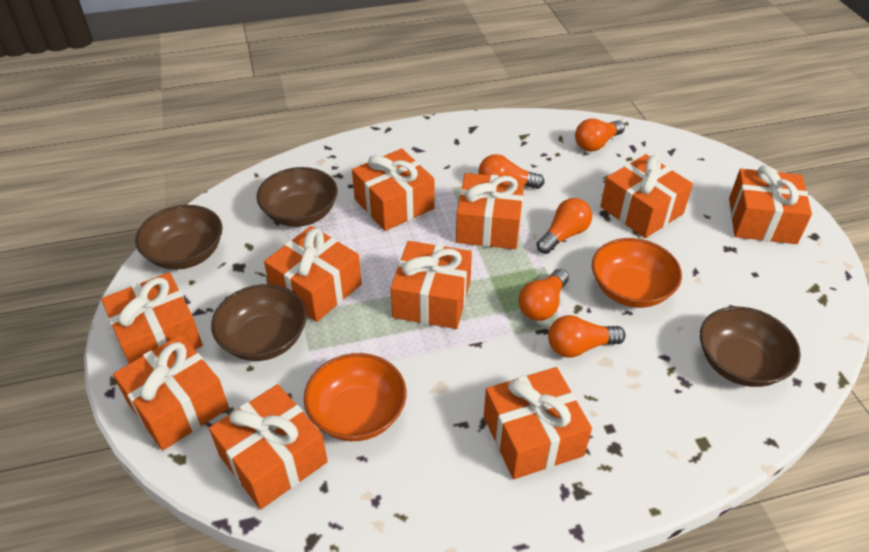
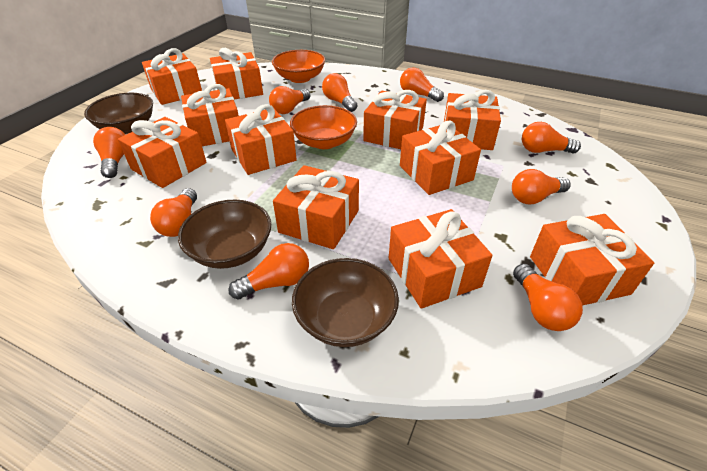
brown bowl: 4 -> 3
orange gift: 10 -> 11
orange light bulb: 5 -> 9

